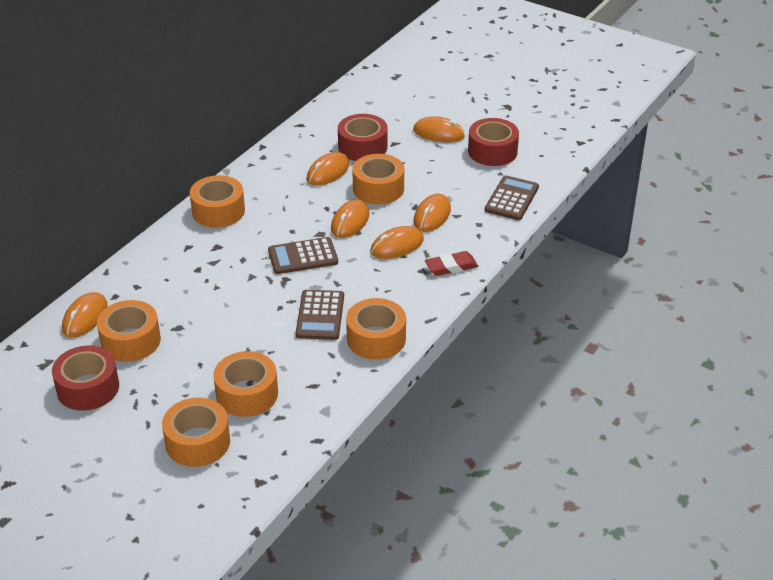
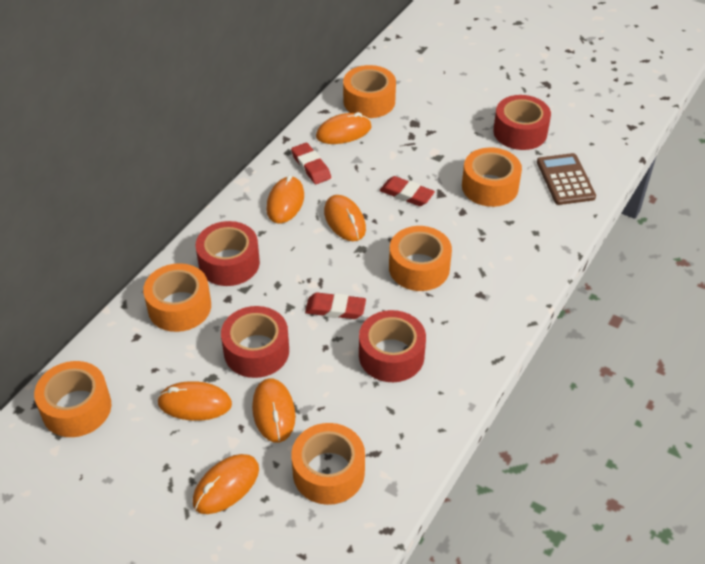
brown calculator: 3 -> 1
red eraser: 1 -> 3
red tape: 3 -> 4

